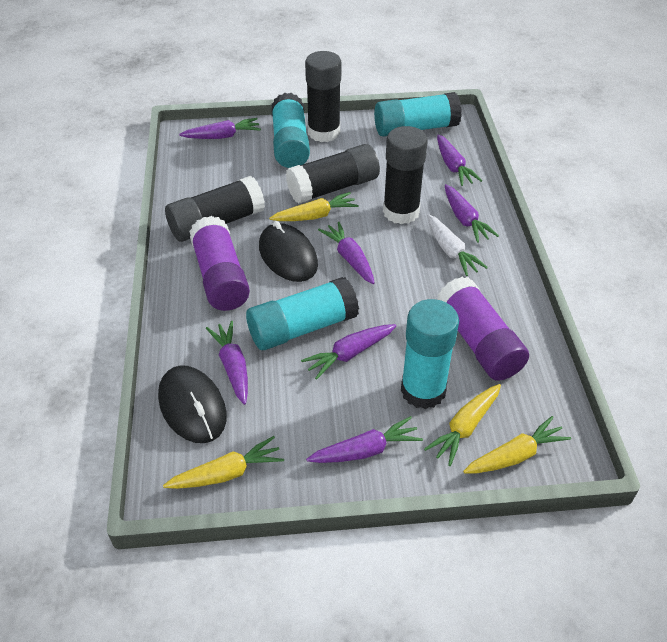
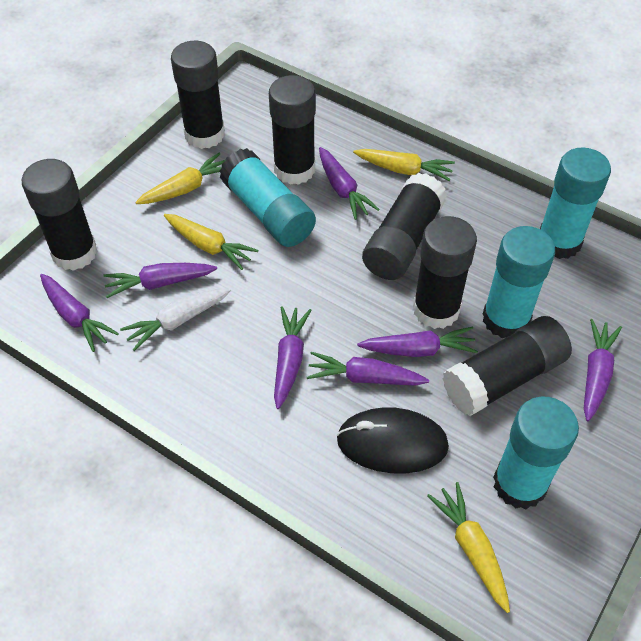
black glue stick: 4 -> 6
black mouse: 2 -> 1
purple glue stick: 2 -> 0

